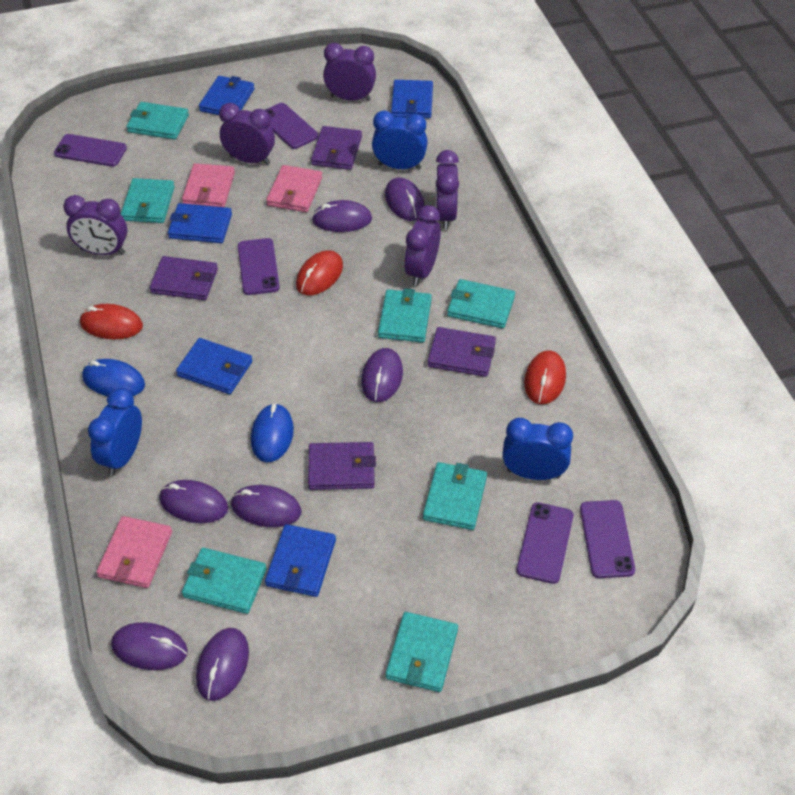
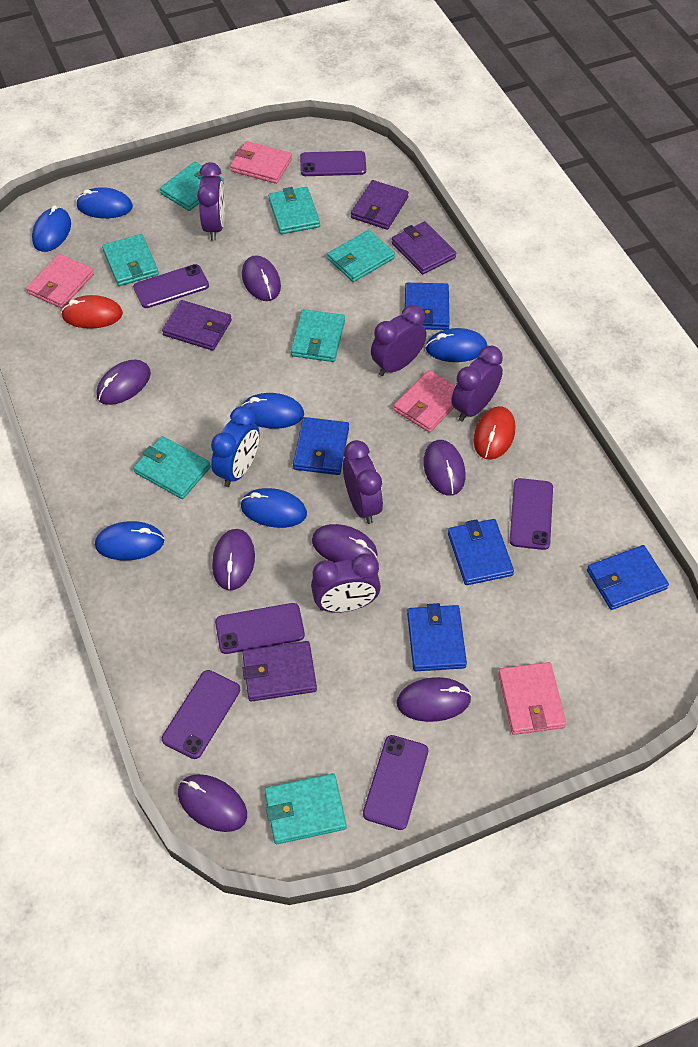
blue clock: 3 -> 1
blue mouse: 2 -> 6
pink wallet: 3 -> 4
purple phone: 5 -> 6
red mouse: 3 -> 2

